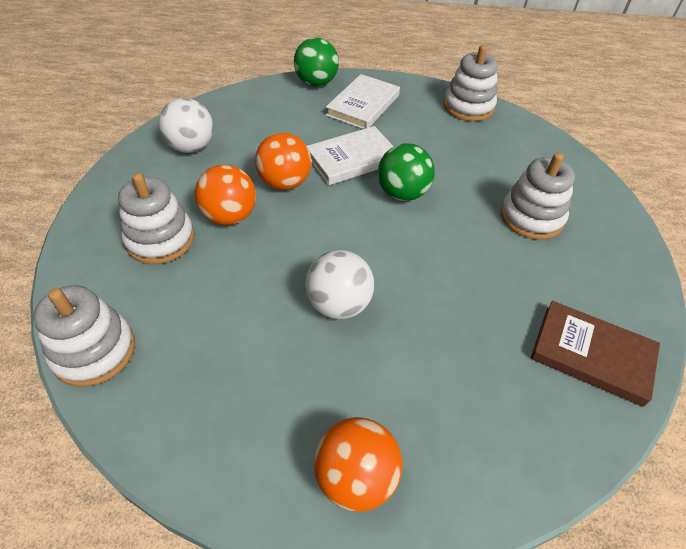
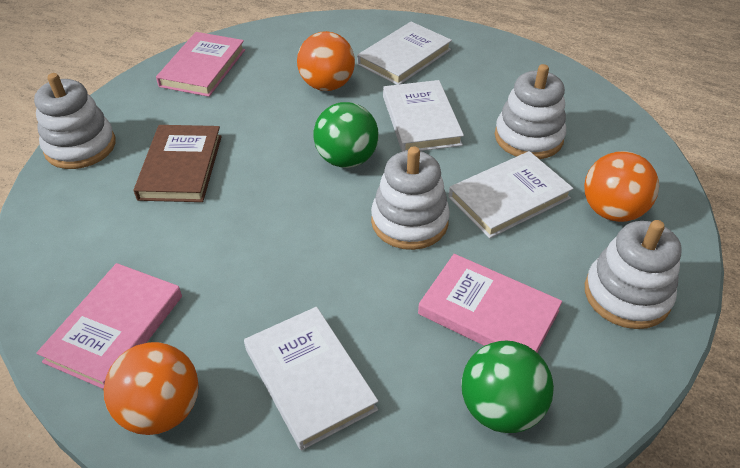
pink book: 0 -> 3
white ball: 2 -> 0
white book: 2 -> 4

